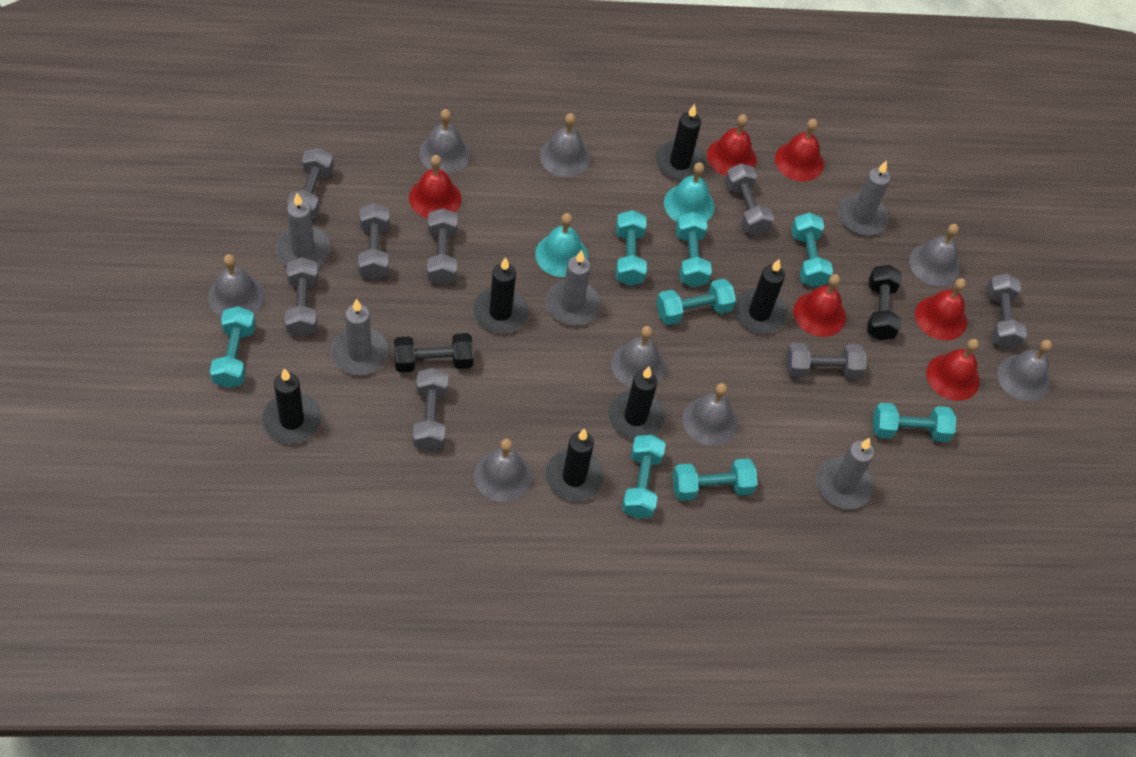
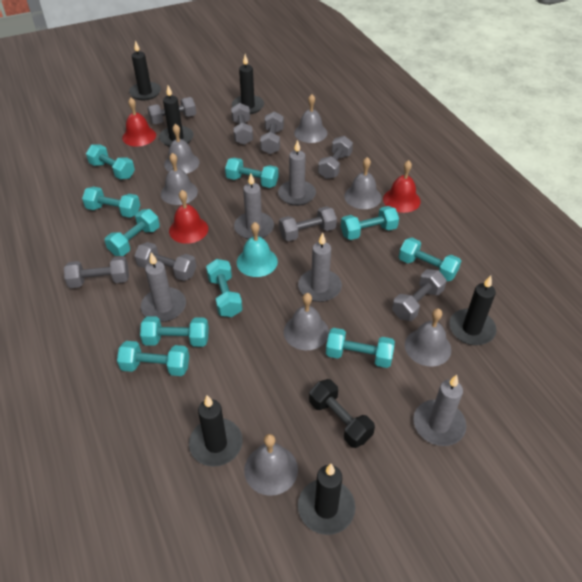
black dumbbell: 2 -> 1
grey bell: 8 -> 7
red bell: 6 -> 3
turquoise bell: 2 -> 1
turquoise dumbbell: 8 -> 10

